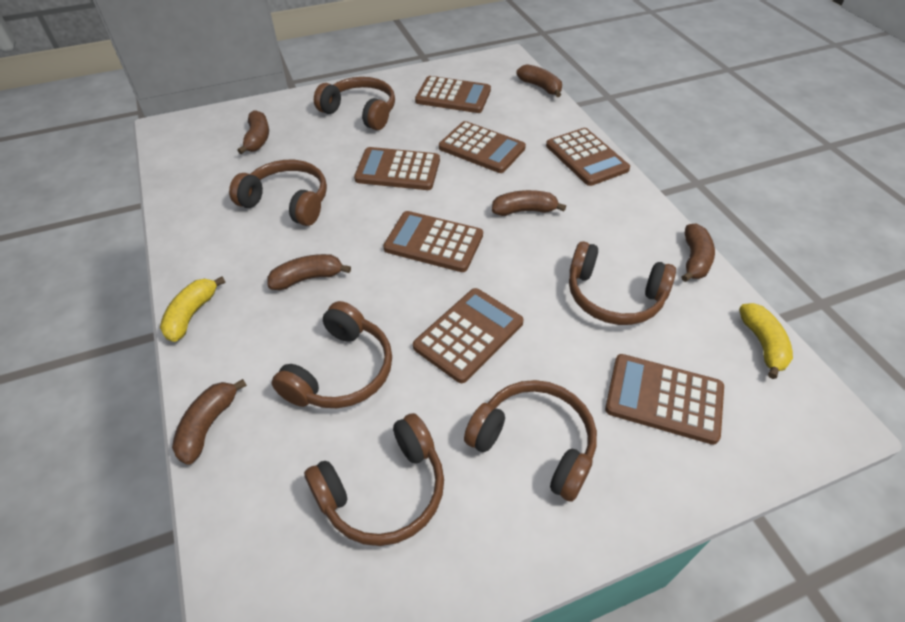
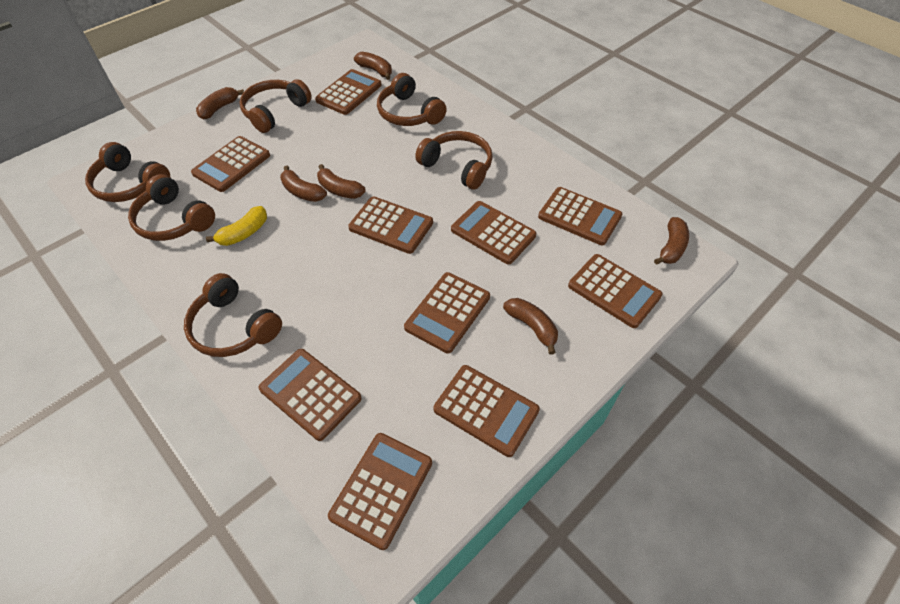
brown calculator: 7 -> 10
yellow banana: 2 -> 1

